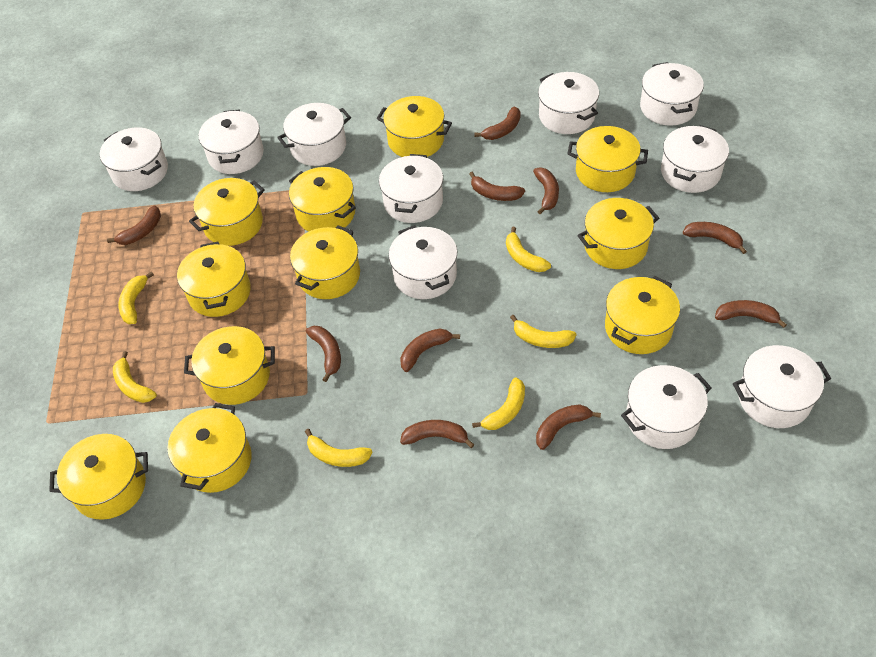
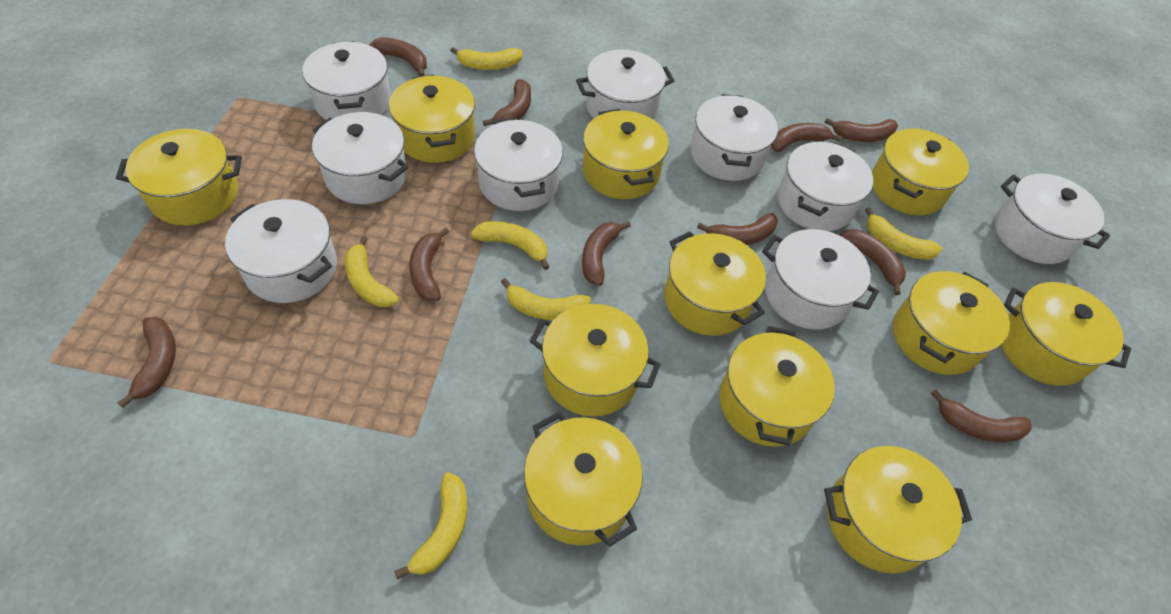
white pot: 10 -> 9

